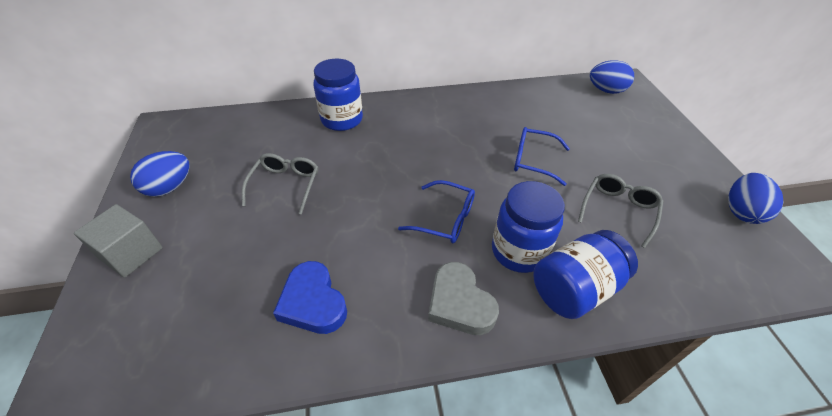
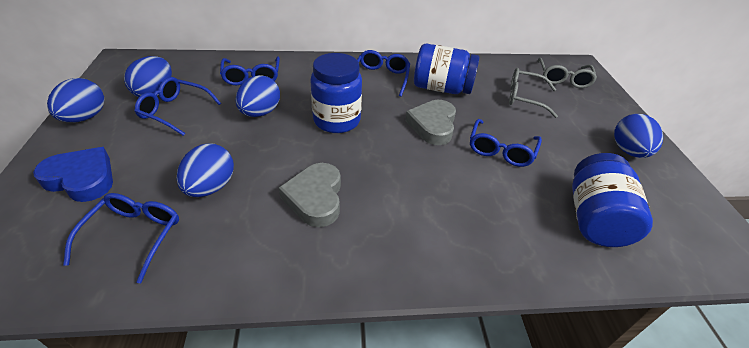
blue egg: 3 -> 5
blue glasses: 2 -> 5
grey cube: 1 -> 0
grey heart: 1 -> 2

